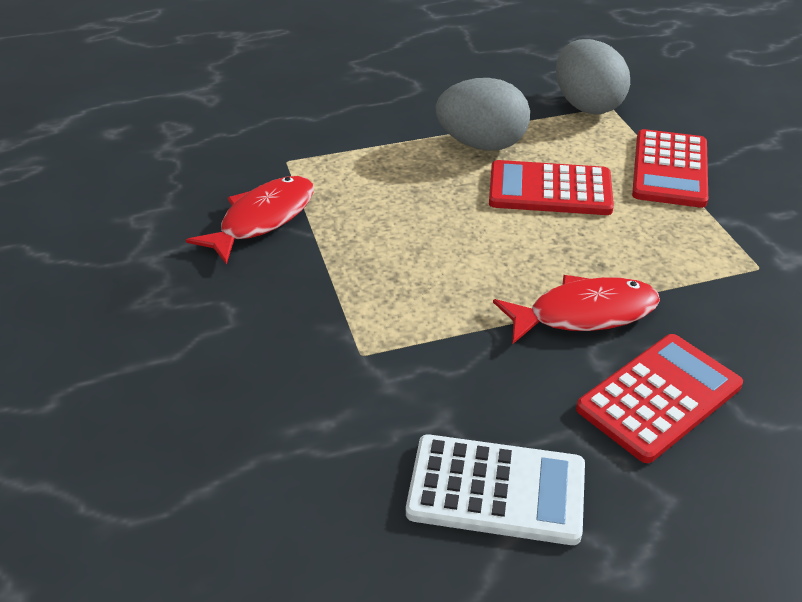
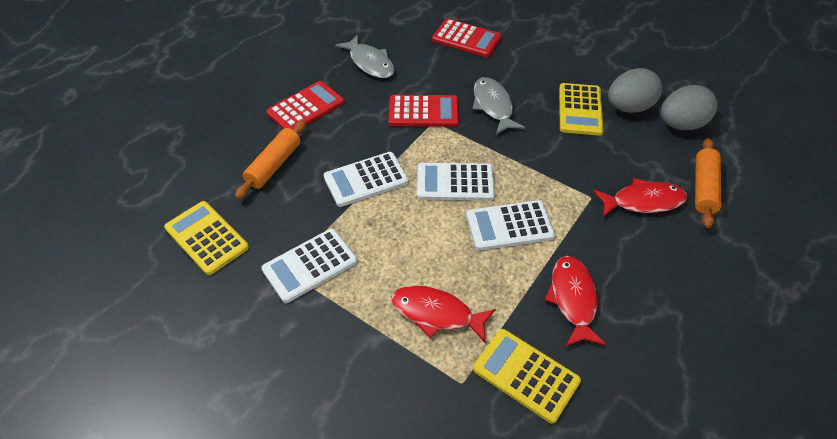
grey fish: 0 -> 2
orange rolling pin: 0 -> 2
red fish: 2 -> 3
white calculator: 1 -> 4
yellow calculator: 0 -> 3

